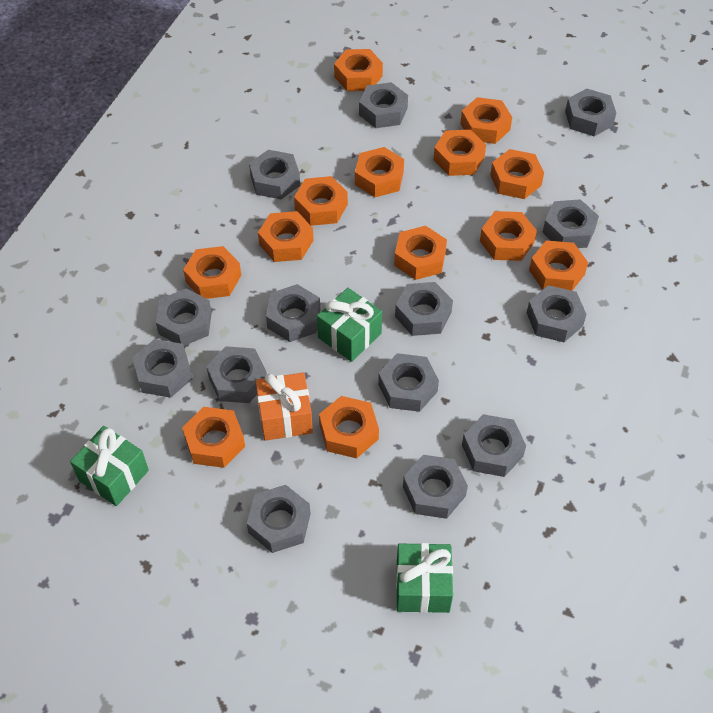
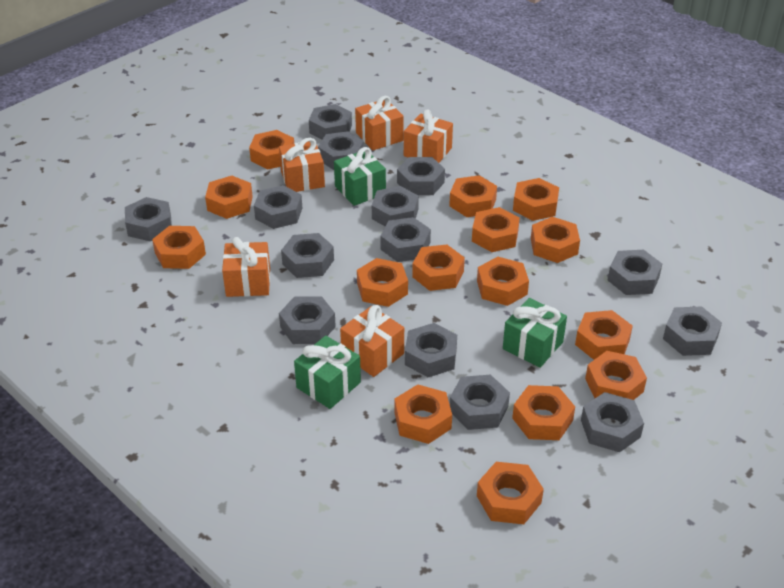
orange gift: 1 -> 5
orange nut: 13 -> 15

